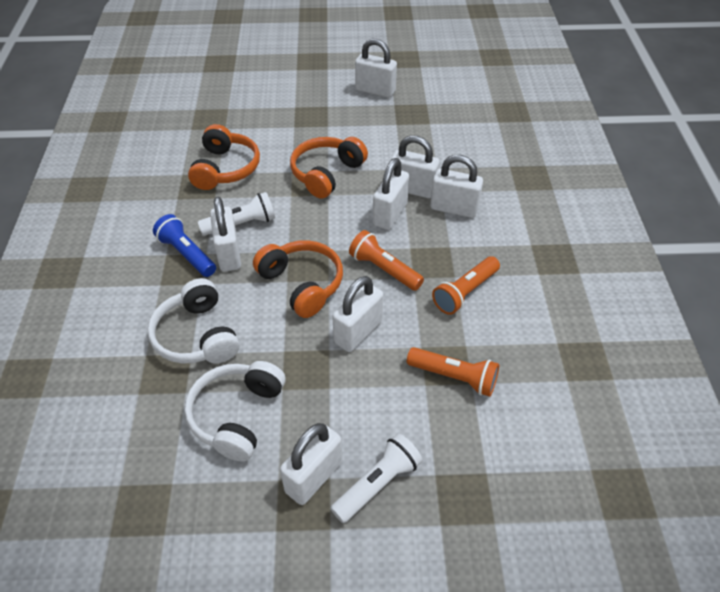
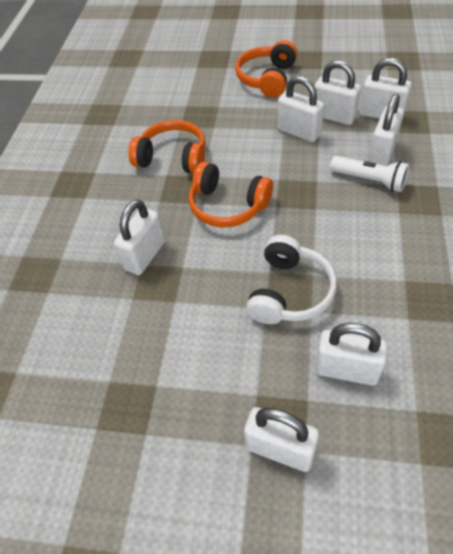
blue flashlight: 1 -> 0
orange flashlight: 3 -> 0
white flashlight: 2 -> 1
white headphones: 2 -> 1

